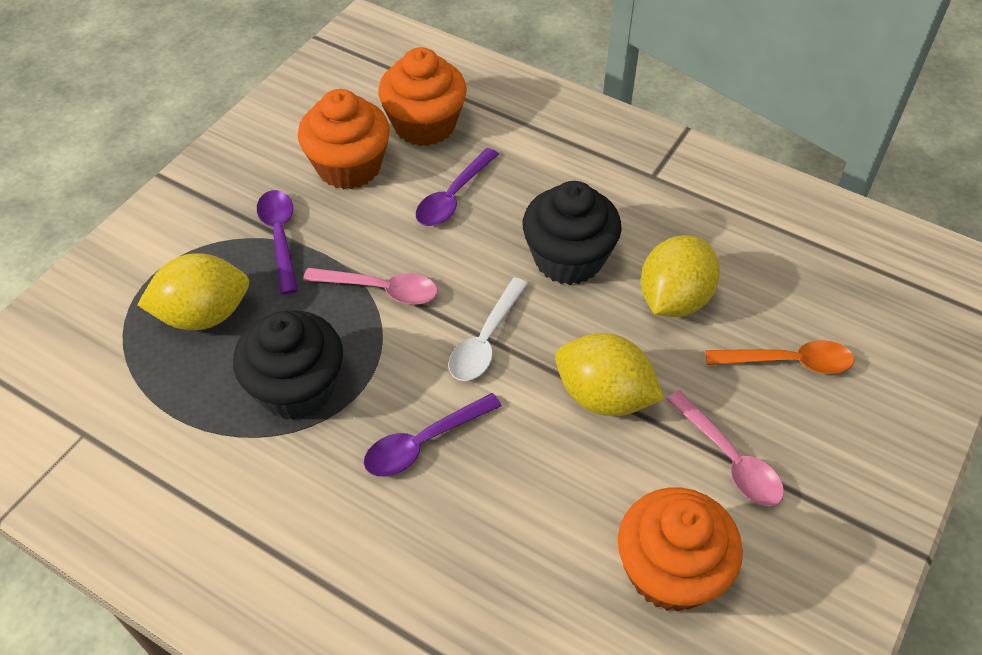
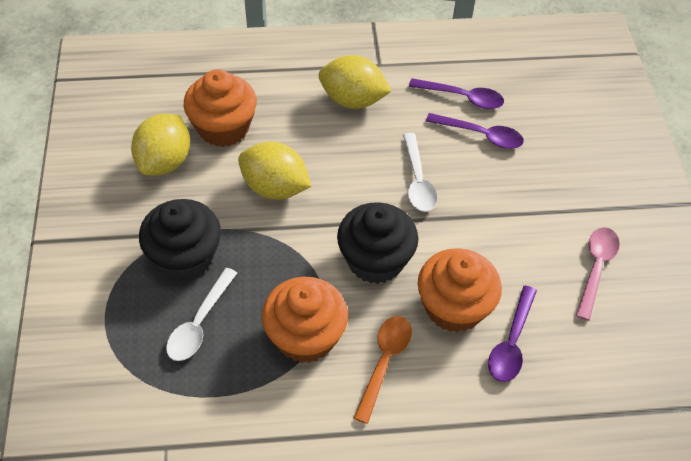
pink spoon: 2 -> 1
white spoon: 1 -> 2

